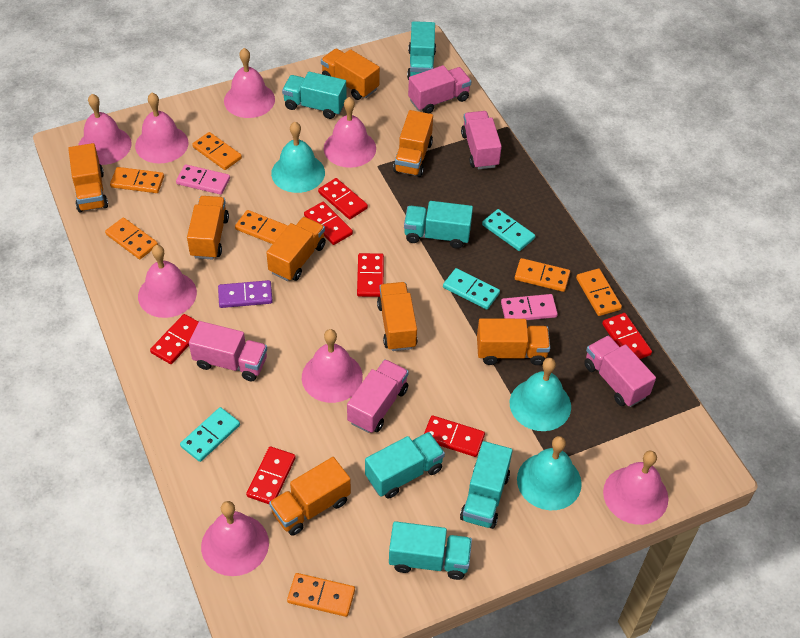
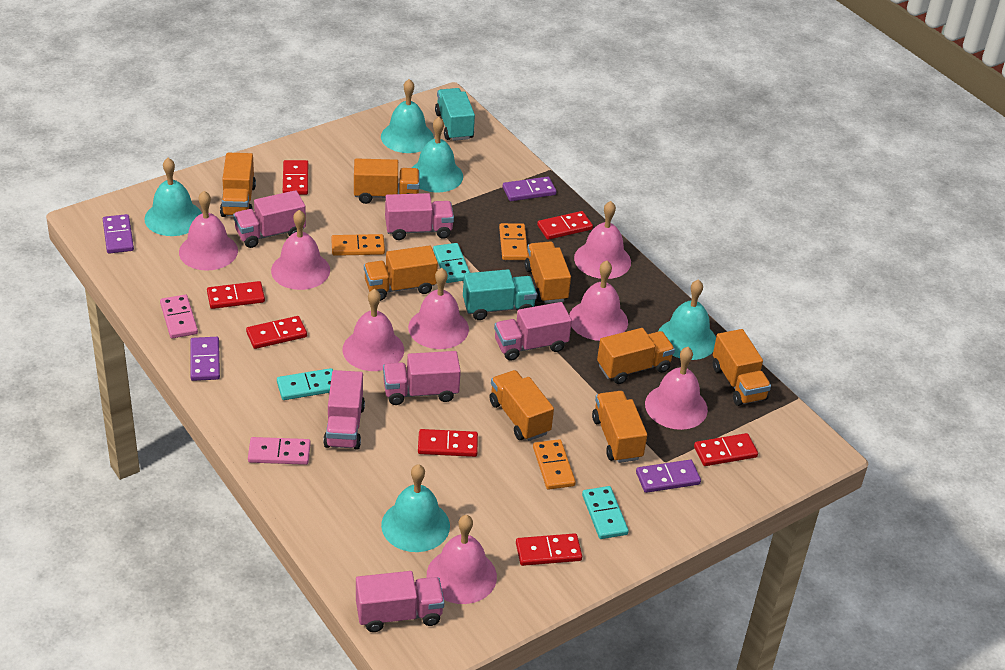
orange domino: 7 -> 3
pink truck: 5 -> 6
purple domino: 1 -> 4
turquoise bell: 3 -> 5
turquoise truck: 6 -> 2

